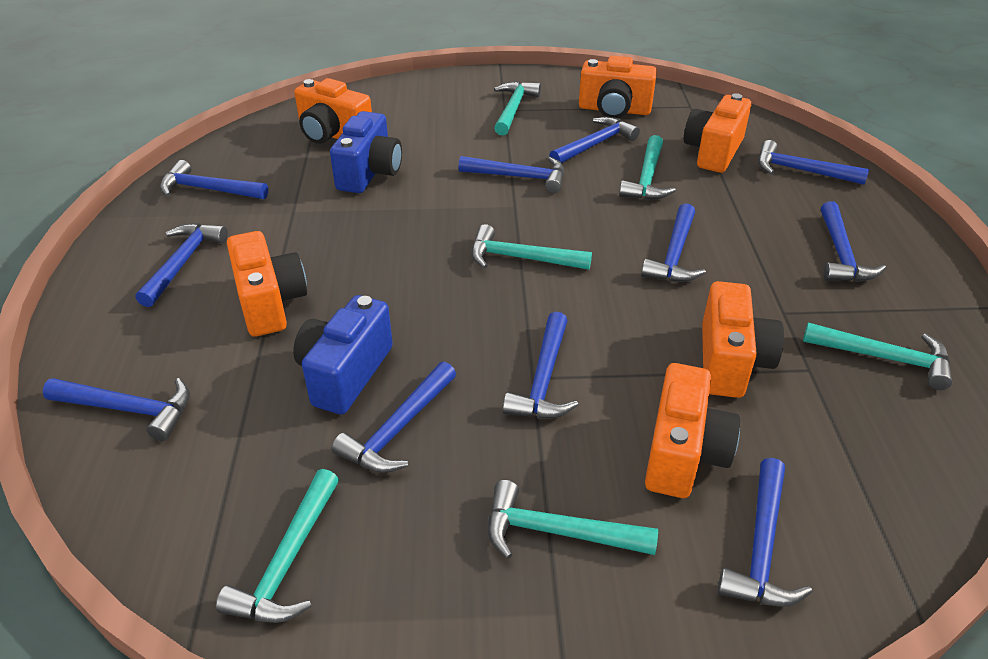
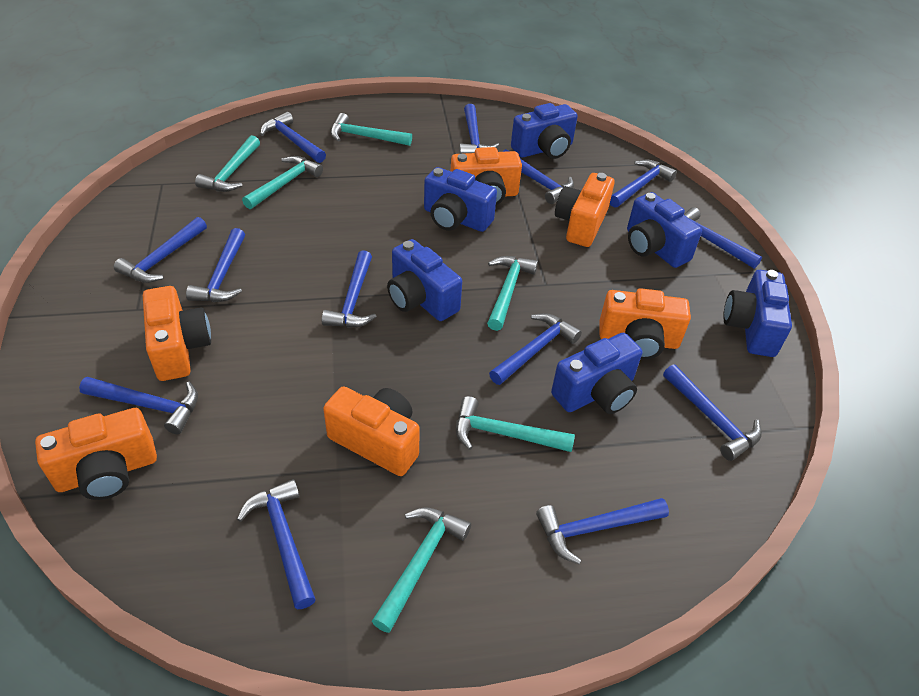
blue camera: 2 -> 6
blue hammer: 11 -> 13

